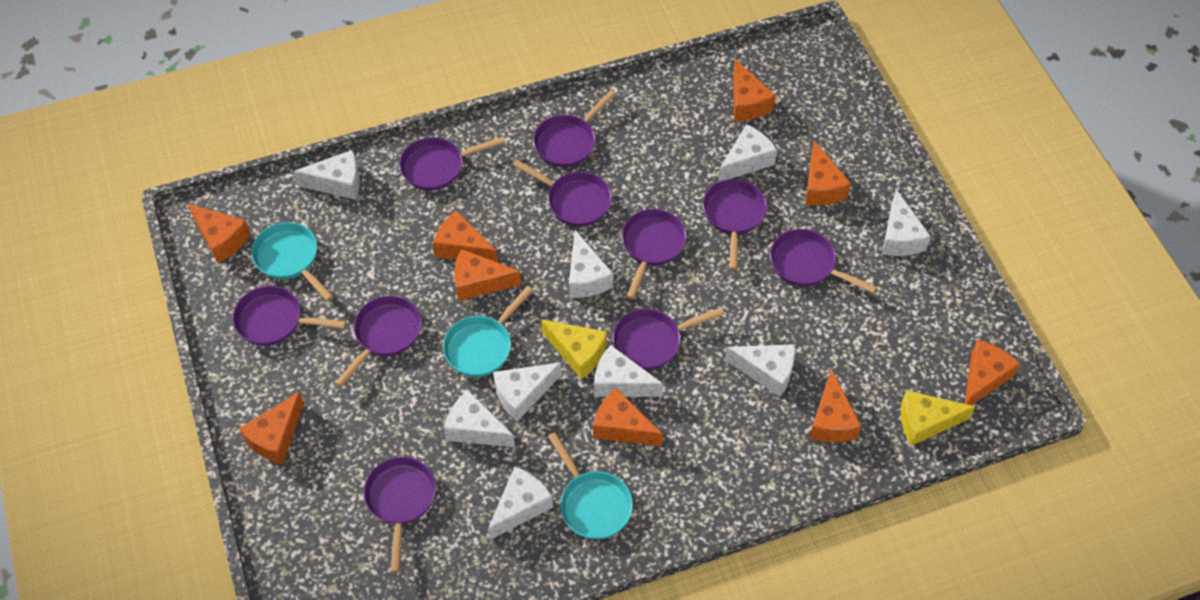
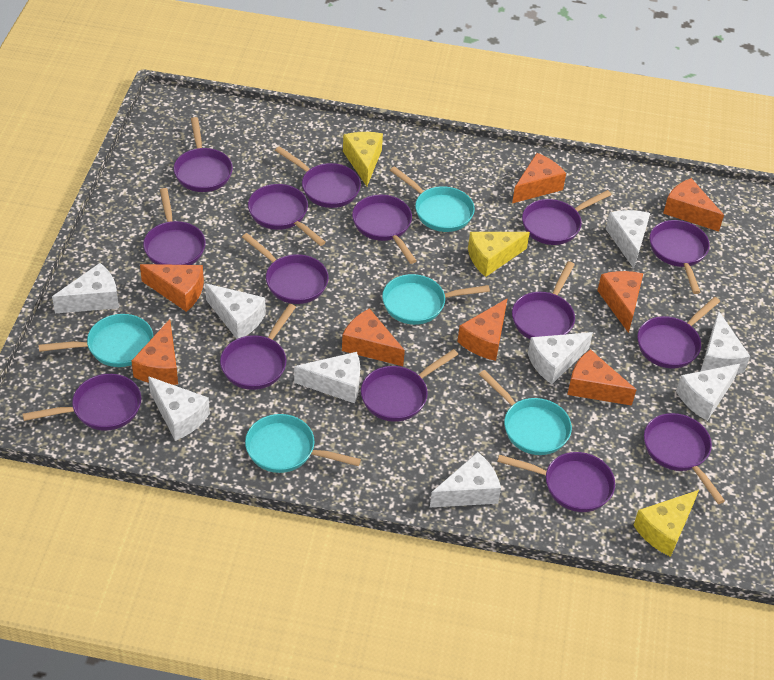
orange cheese: 9 -> 8
purple pan: 10 -> 15
turquoise pan: 3 -> 5
yellow cheese: 2 -> 3

